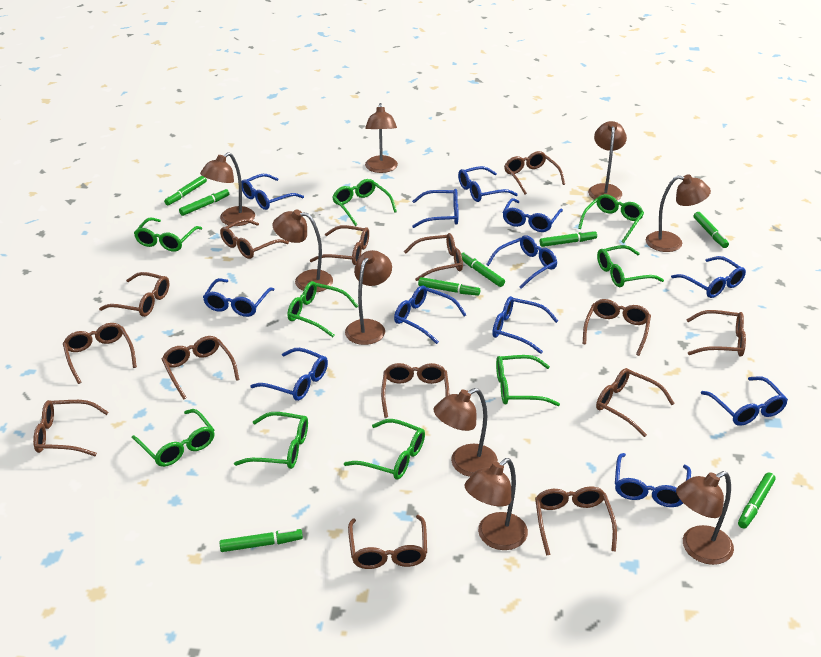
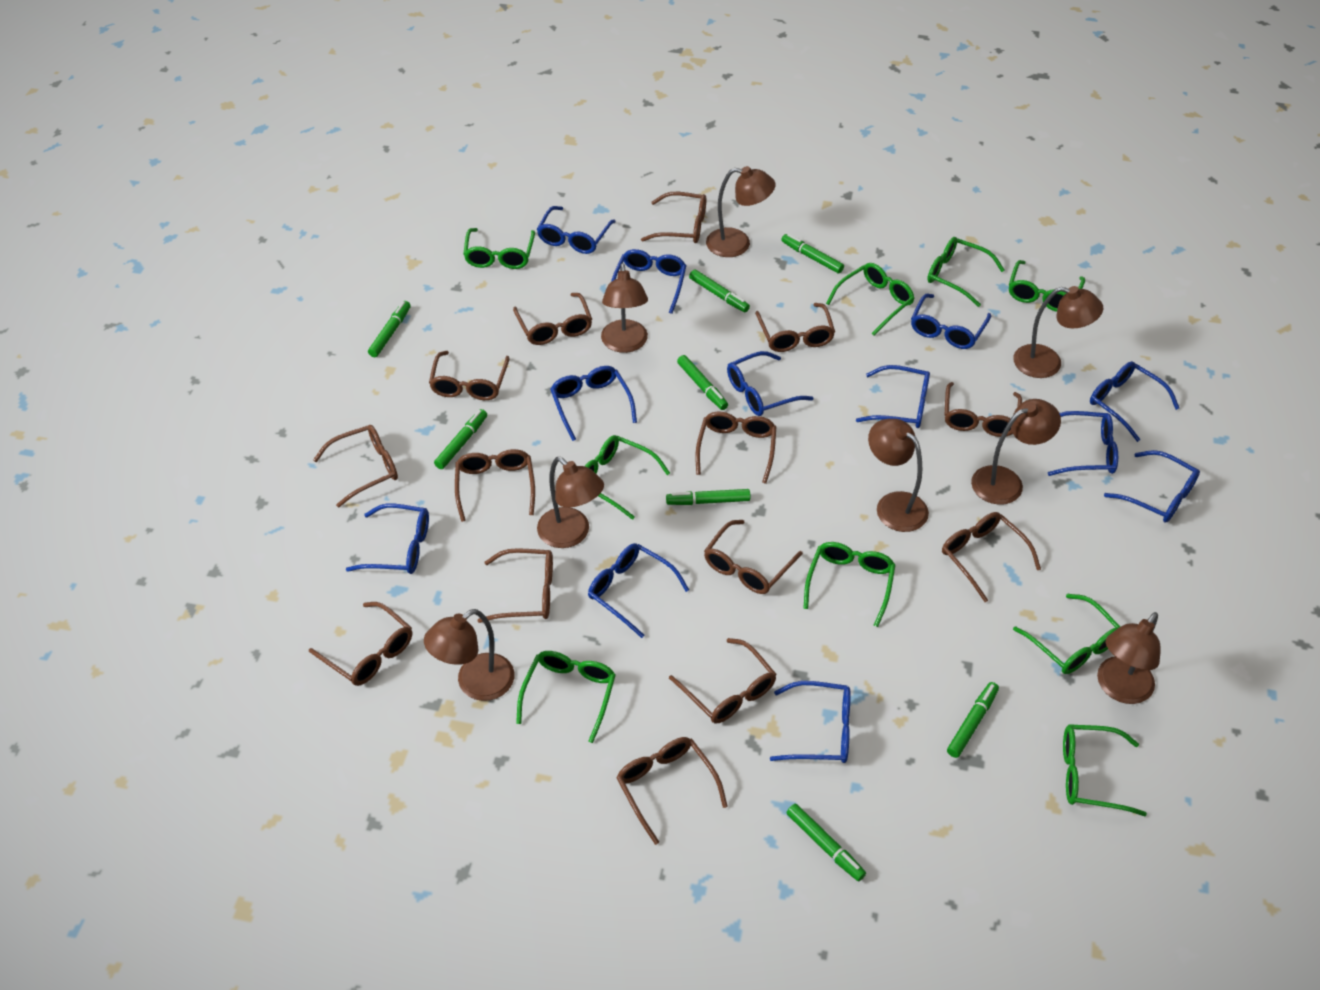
brown lamp: 9 -> 8

